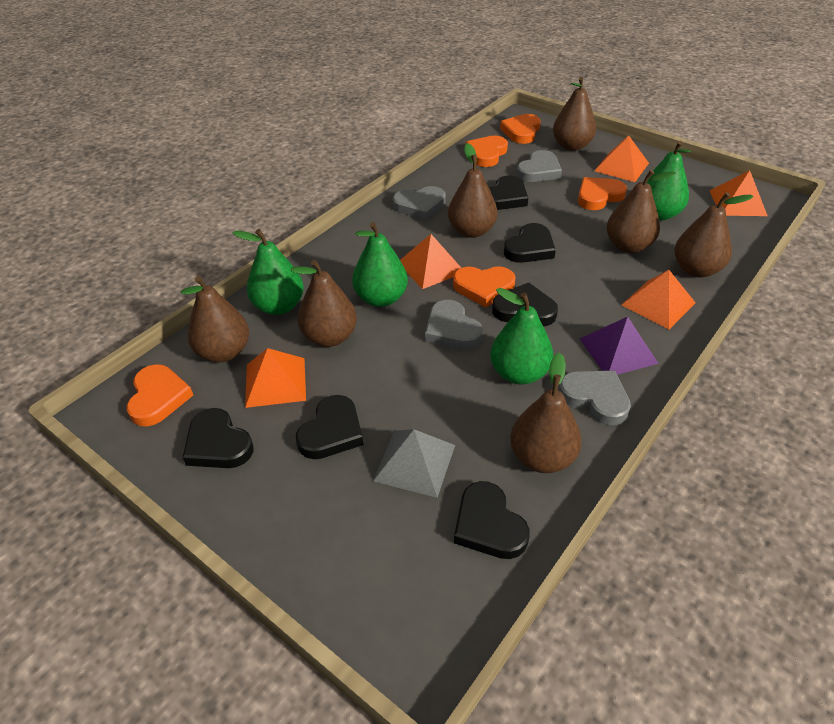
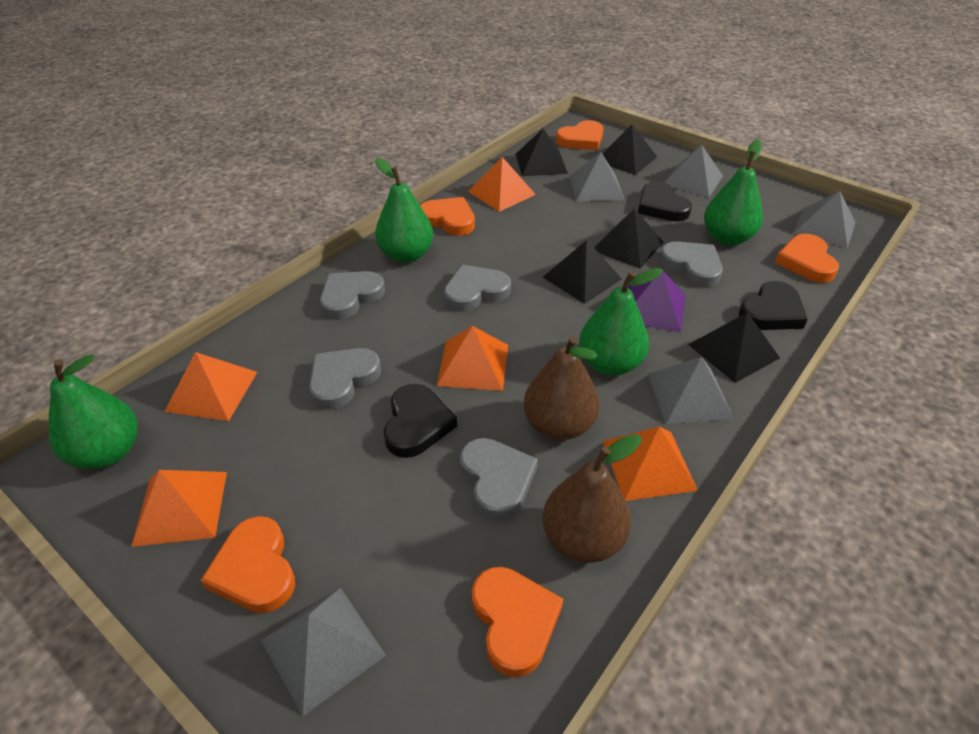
black heart: 6 -> 3
black pyramid: 0 -> 5
brown pear: 7 -> 2
grey heart: 4 -> 5
grey pyramid: 1 -> 5

